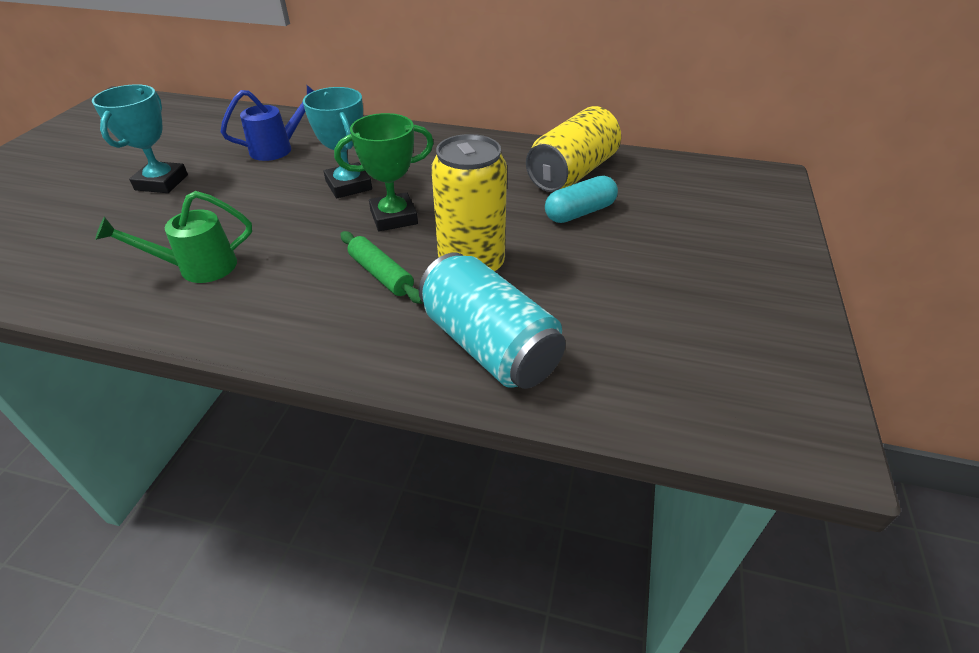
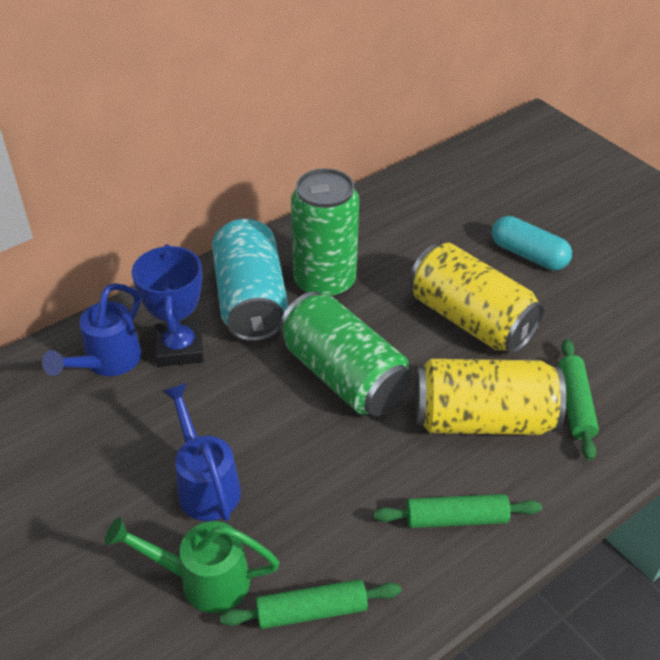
blue trophy: 0 -> 1
blue watering can: 1 -> 2
green can: 0 -> 2
green rolling pin: 1 -> 3
green trophy: 1 -> 0
turquoise trophy: 2 -> 0

